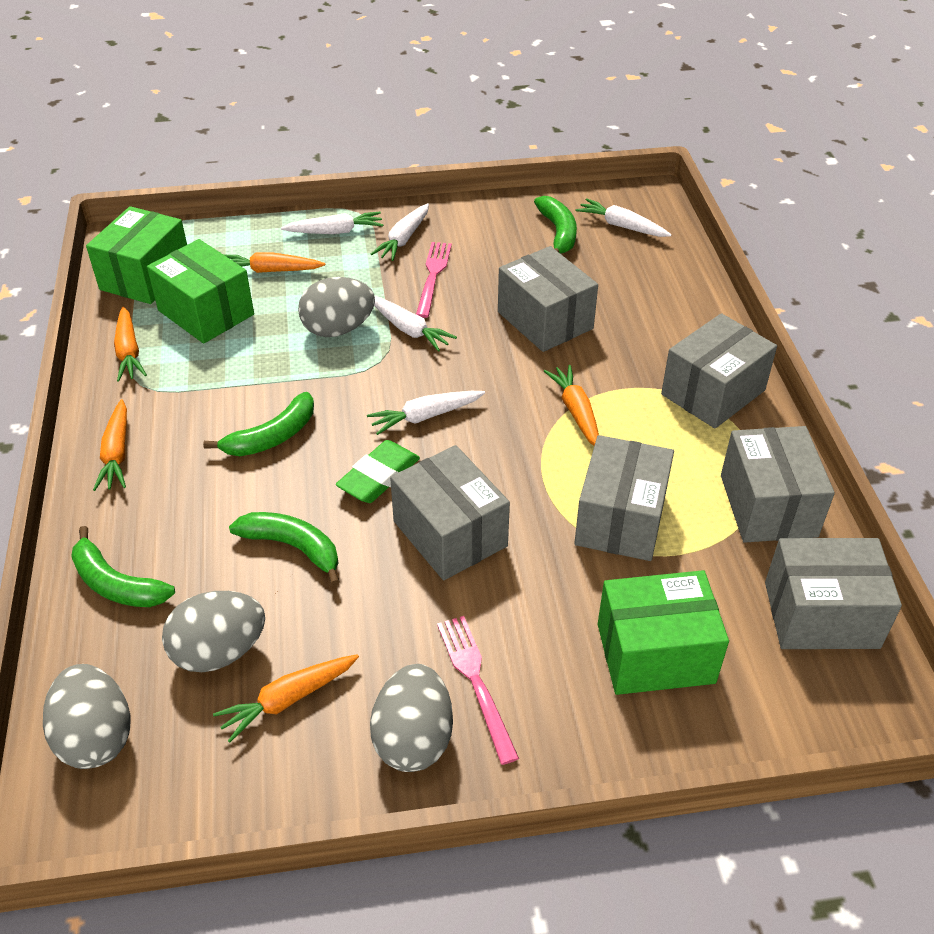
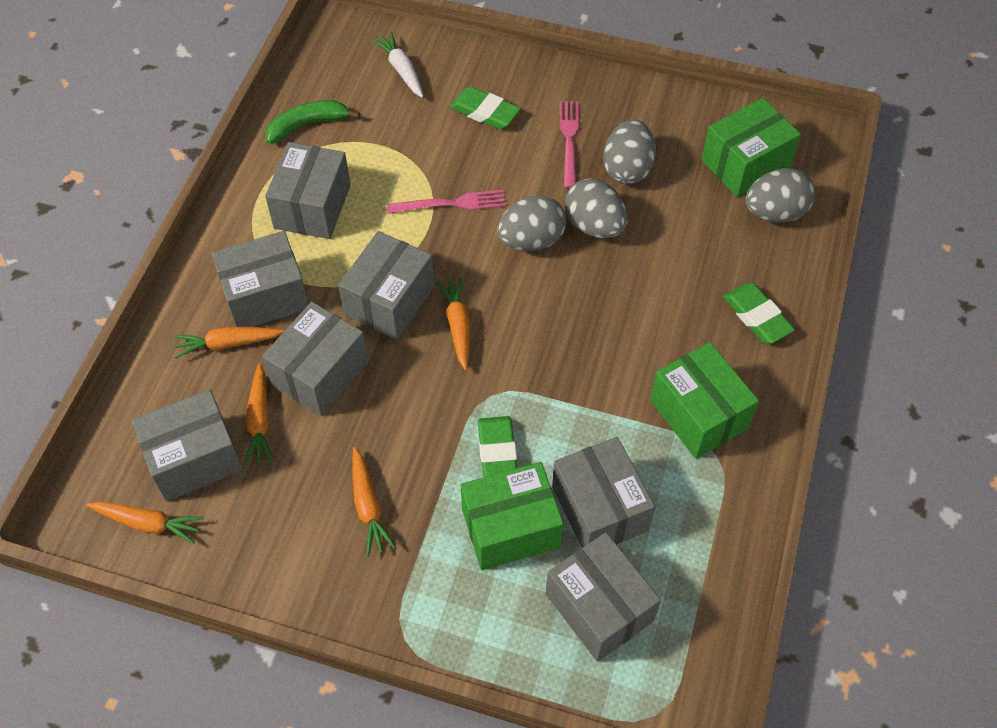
green banana: 4 -> 1
green eraser: 1 -> 3
grey box: 6 -> 7
white carrot: 5 -> 1

